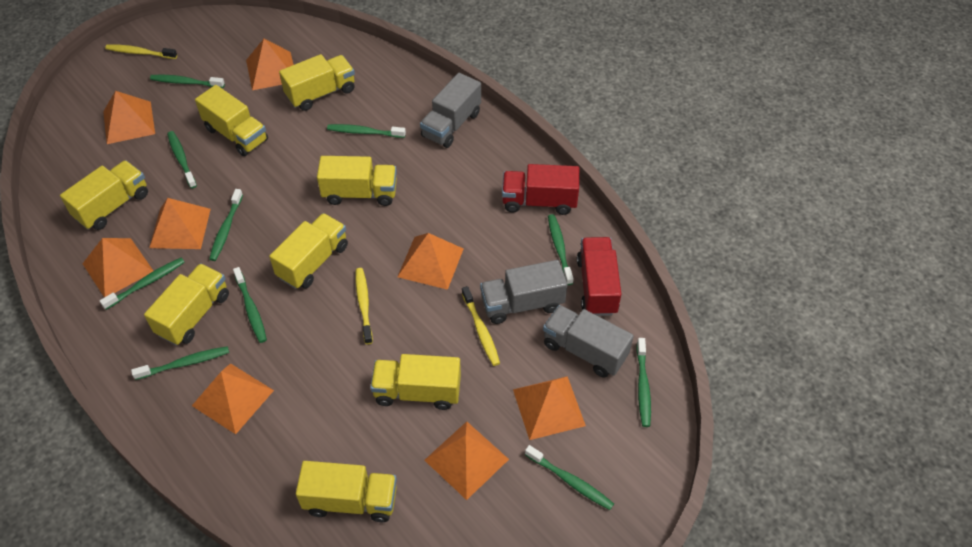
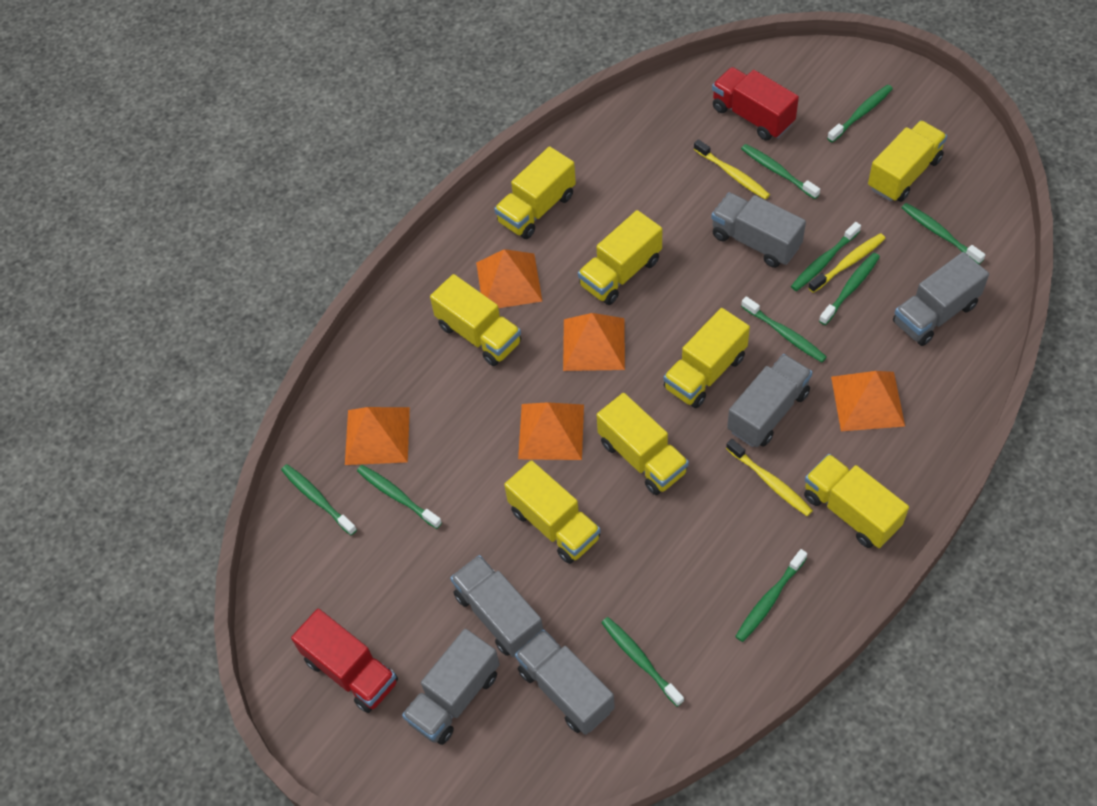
grey truck: 3 -> 6
orange pyramid: 8 -> 5

